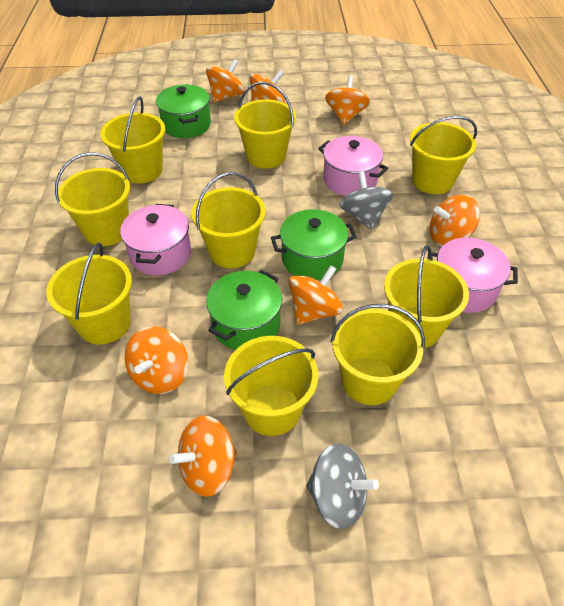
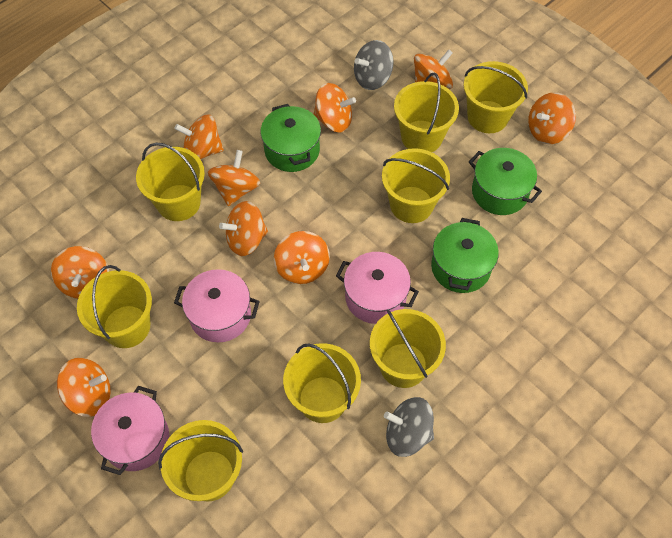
orange spinning top: 7 -> 9
yellow bucket: 9 -> 8

